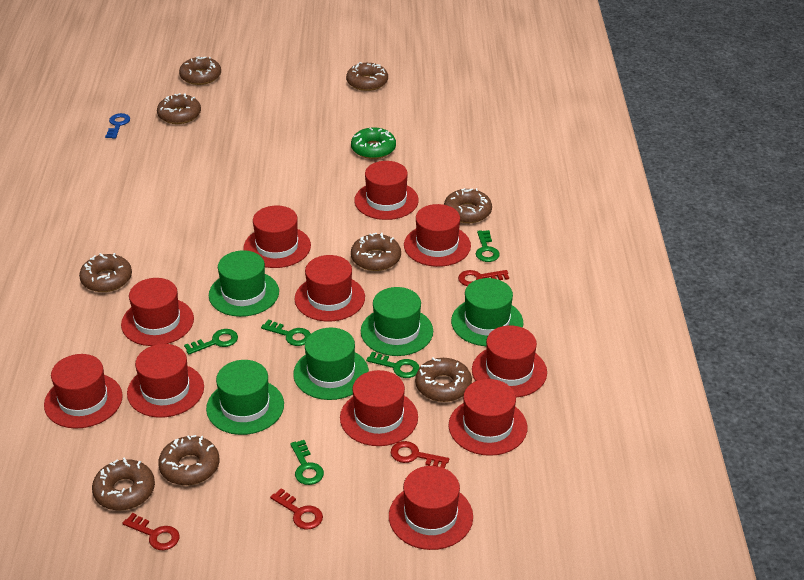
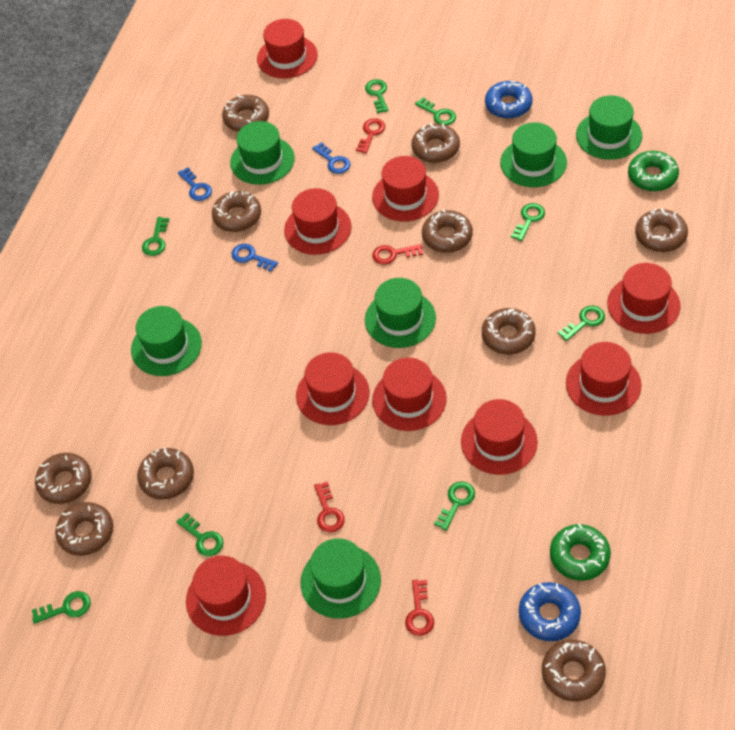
blue donut: 0 -> 2
blue key: 1 -> 3
brown donut: 9 -> 10
green donut: 1 -> 2
green hat: 5 -> 6
green key: 5 -> 8
red hat: 11 -> 9

